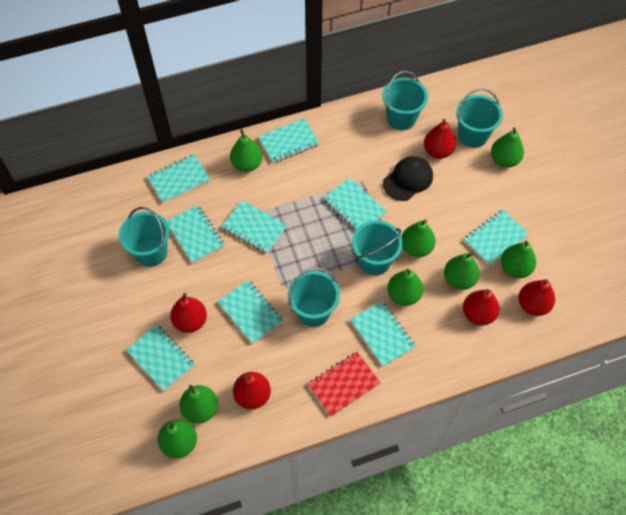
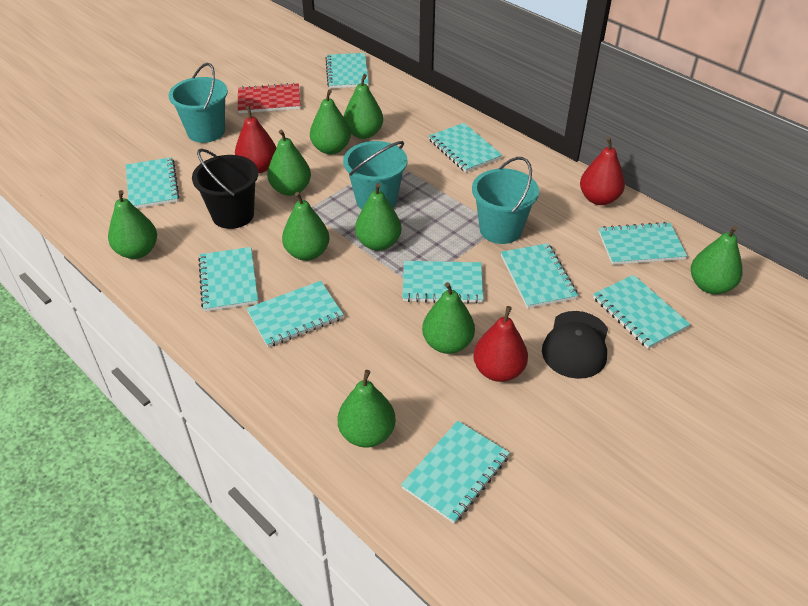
black bucket: 0 -> 1
green pear: 8 -> 9
red pear: 5 -> 3
turquoise bucket: 5 -> 3
turquoise notebook: 9 -> 10

